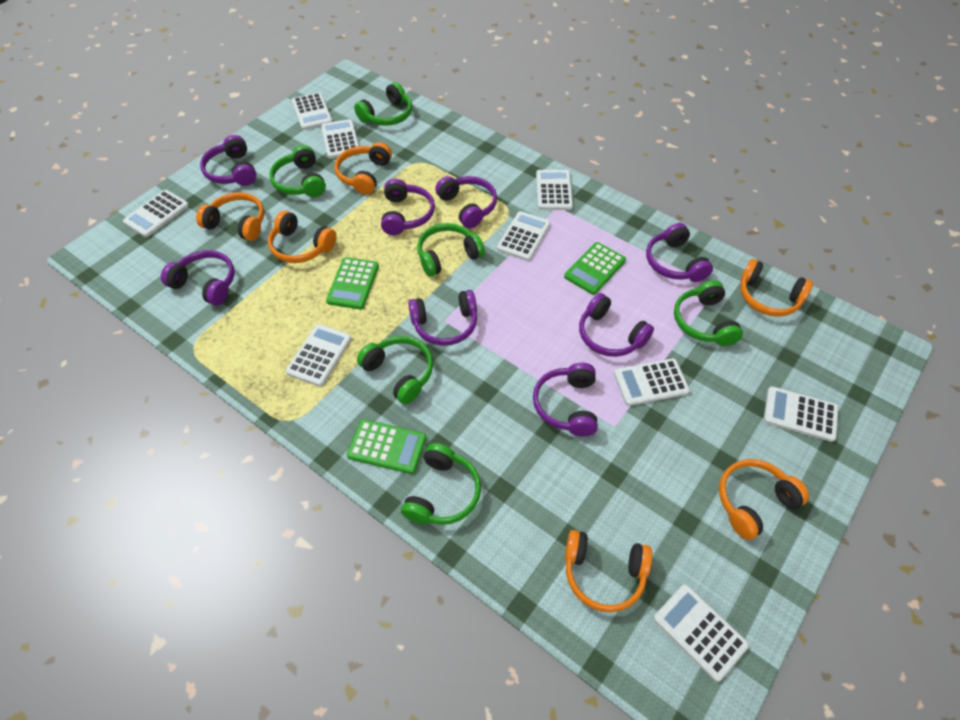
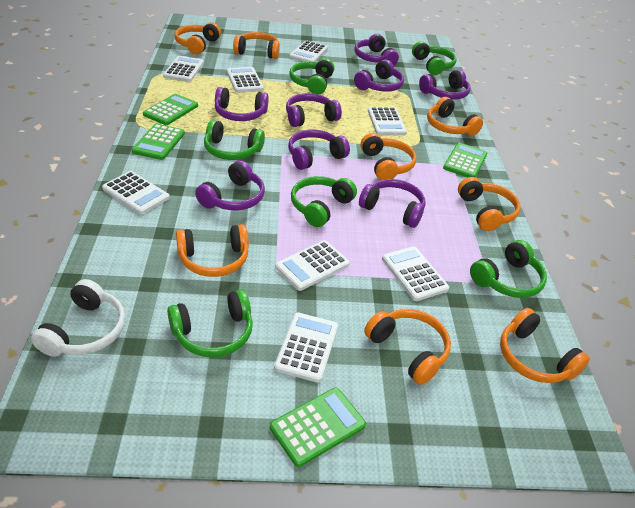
green calculator: 3 -> 4
orange headphones: 6 -> 8
white calculator: 9 -> 8
white headphones: 0 -> 1

